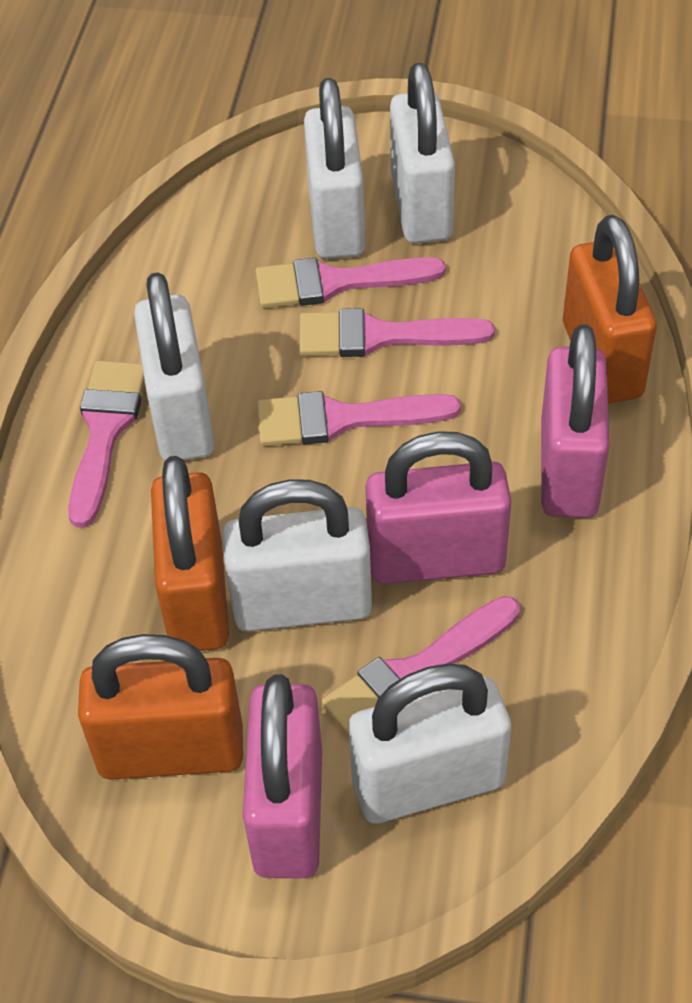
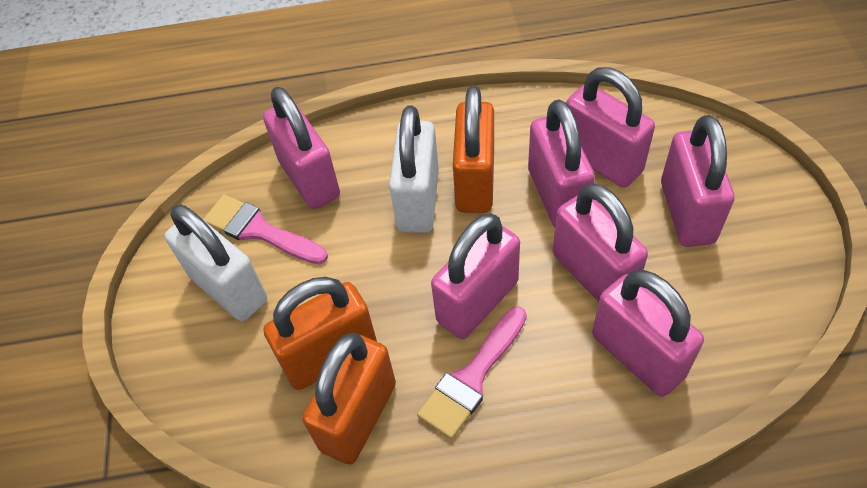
pink brush: 5 -> 2
pink padlock: 3 -> 7
white padlock: 5 -> 2

